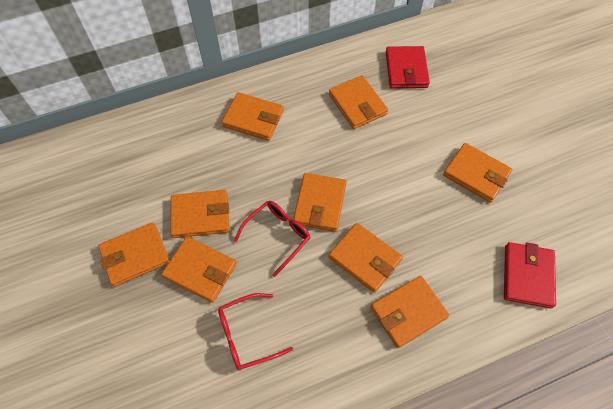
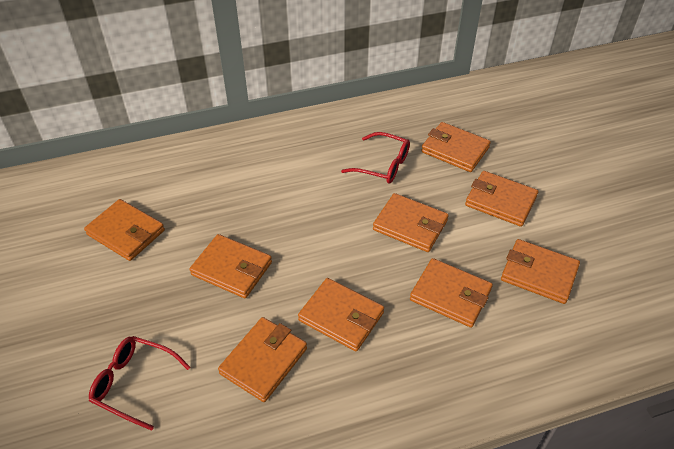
red wallet: 2 -> 0

